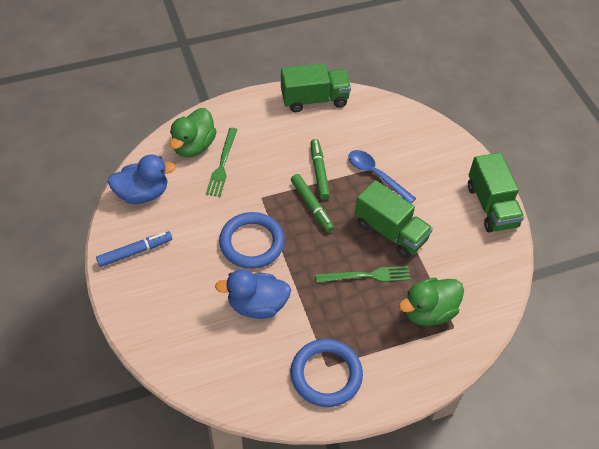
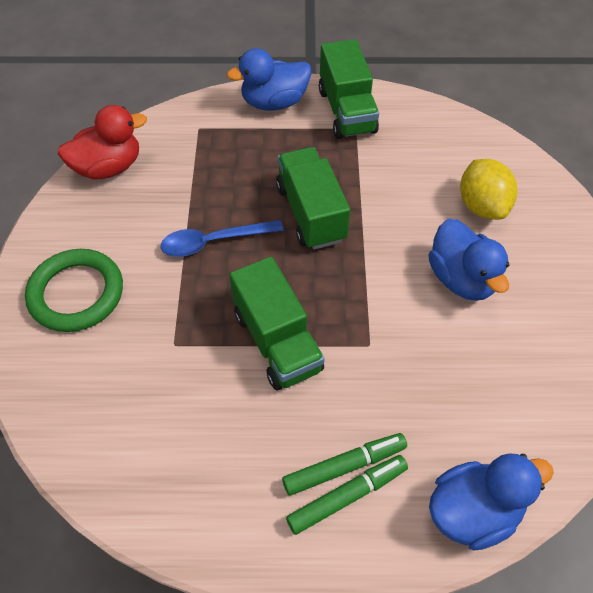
blue duck: 2 -> 3
blue marker: 1 -> 0
blue ring: 2 -> 0
green duck: 2 -> 0
green fork: 2 -> 0
green ring: 0 -> 1
red duck: 0 -> 1
yellow lemon: 0 -> 1

